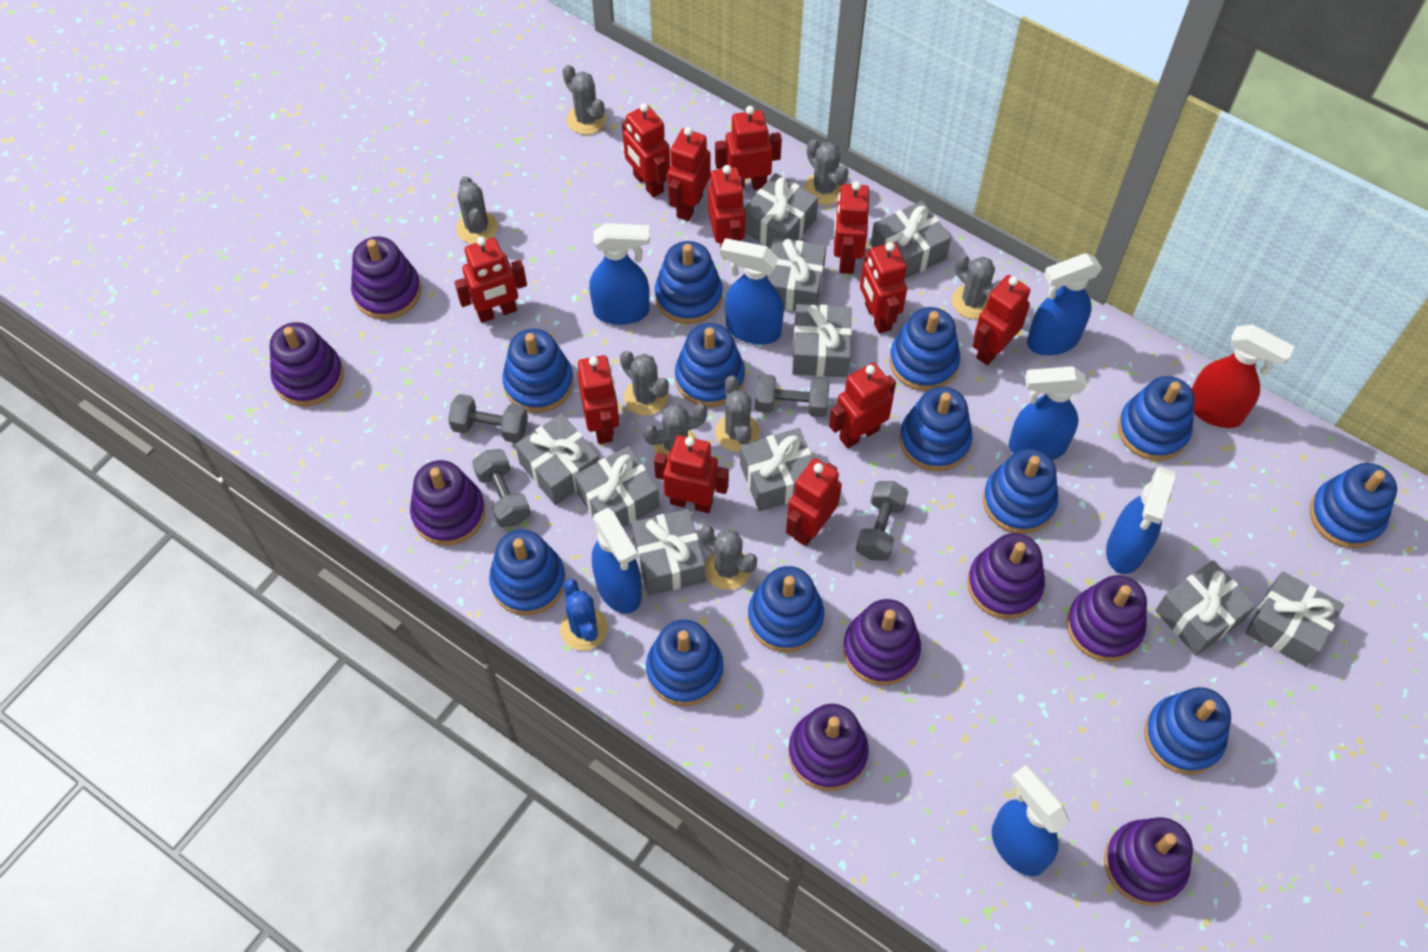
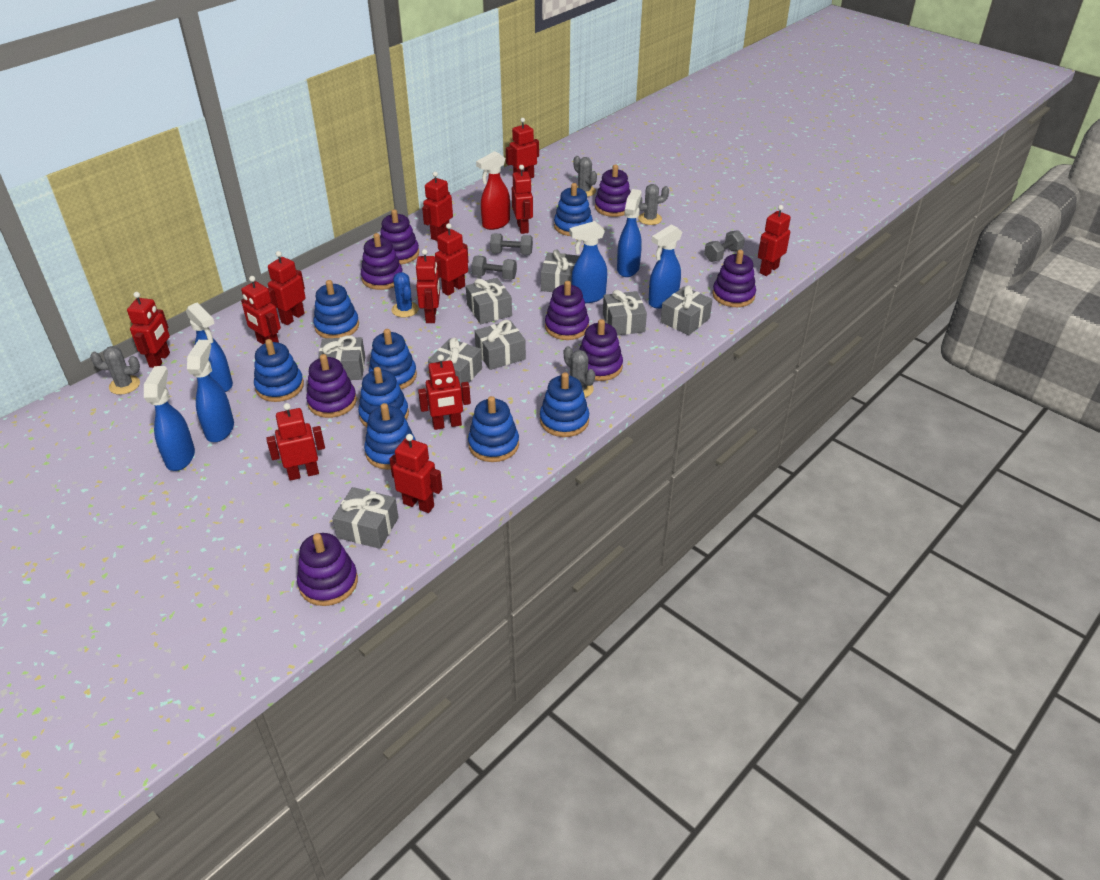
blue spray bottle: 7 -> 6
blue stacking toy: 12 -> 8
grey cactus: 8 -> 4
grey dumbbell: 4 -> 3
grey gift: 10 -> 8

